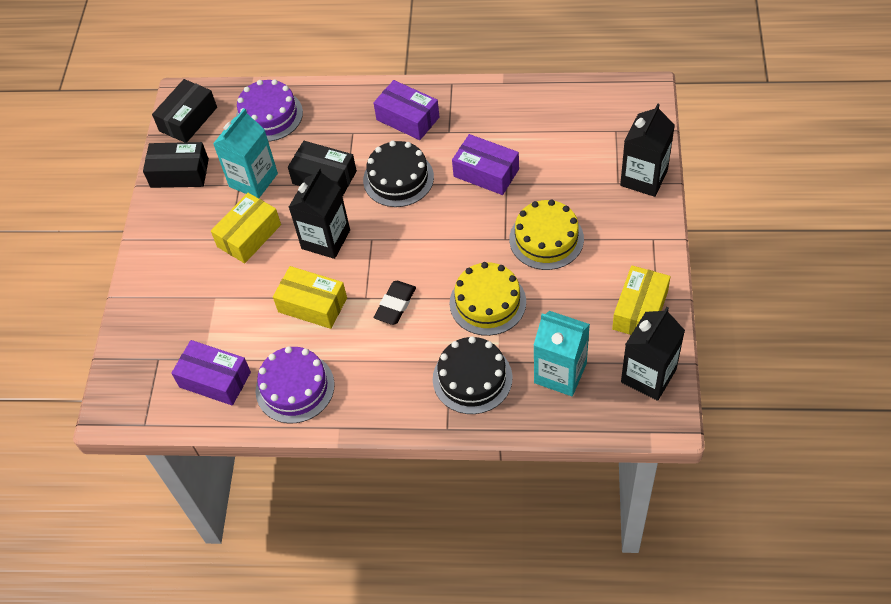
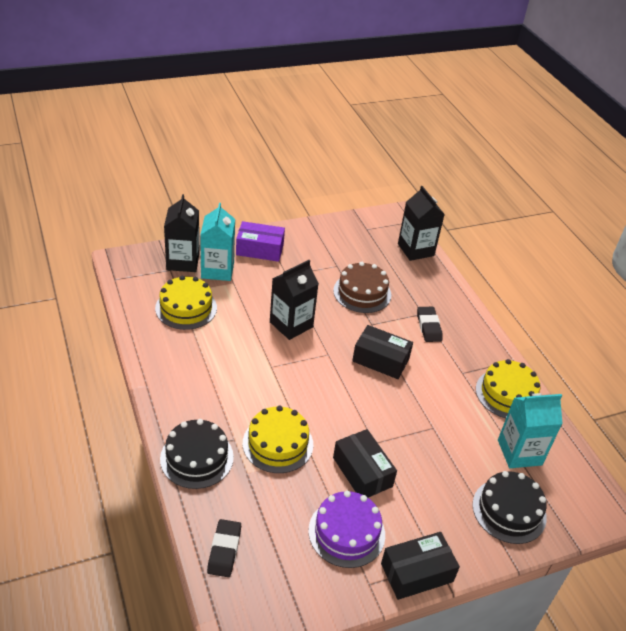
black eraser: 1 -> 2
brown cake: 0 -> 1
purple box: 3 -> 1
purple cake: 2 -> 1
yellow box: 3 -> 0
yellow cake: 2 -> 3

